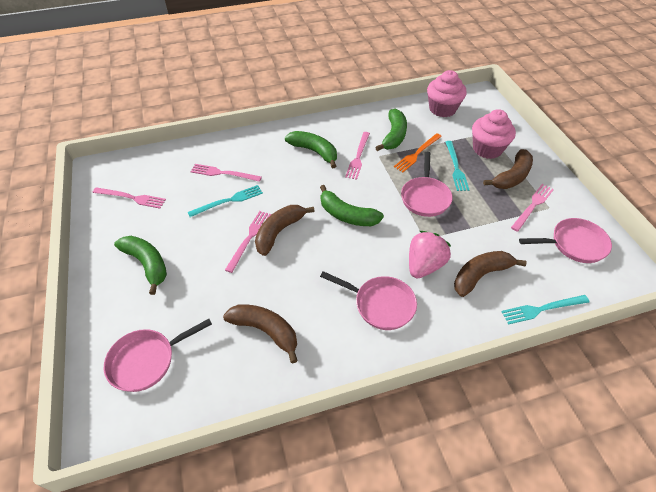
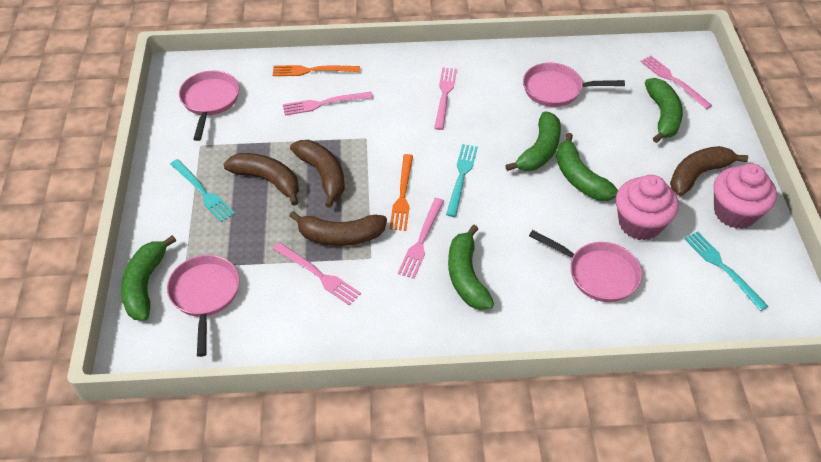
green banana: 4 -> 5
orange fork: 1 -> 2
pink strawberry: 1 -> 0

